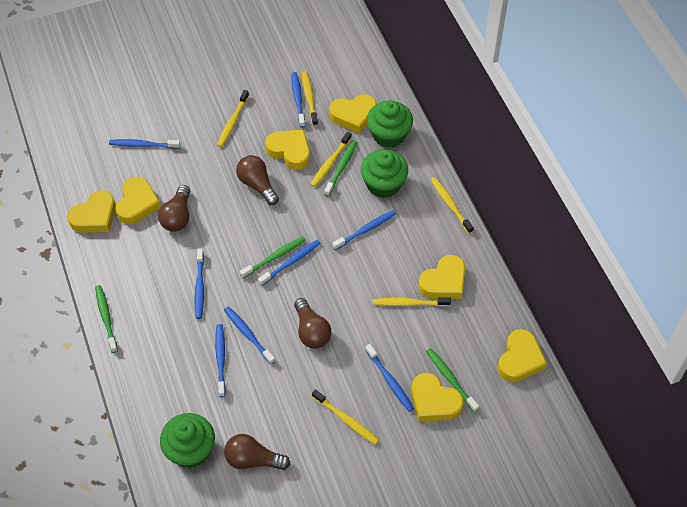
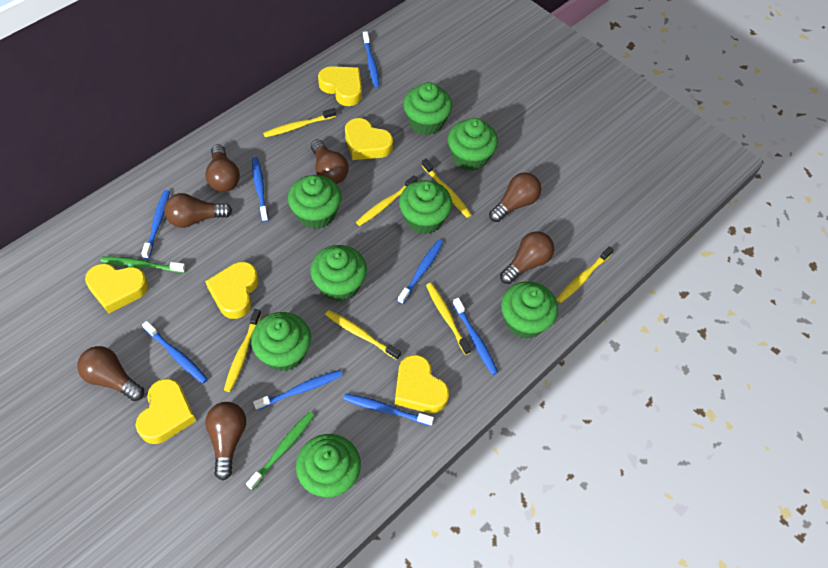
brown light bulb: 4 -> 7
green cupcake: 3 -> 8
green toothbrush: 4 -> 2
yellow heart: 7 -> 6
yellow toothbrush: 6 -> 7

